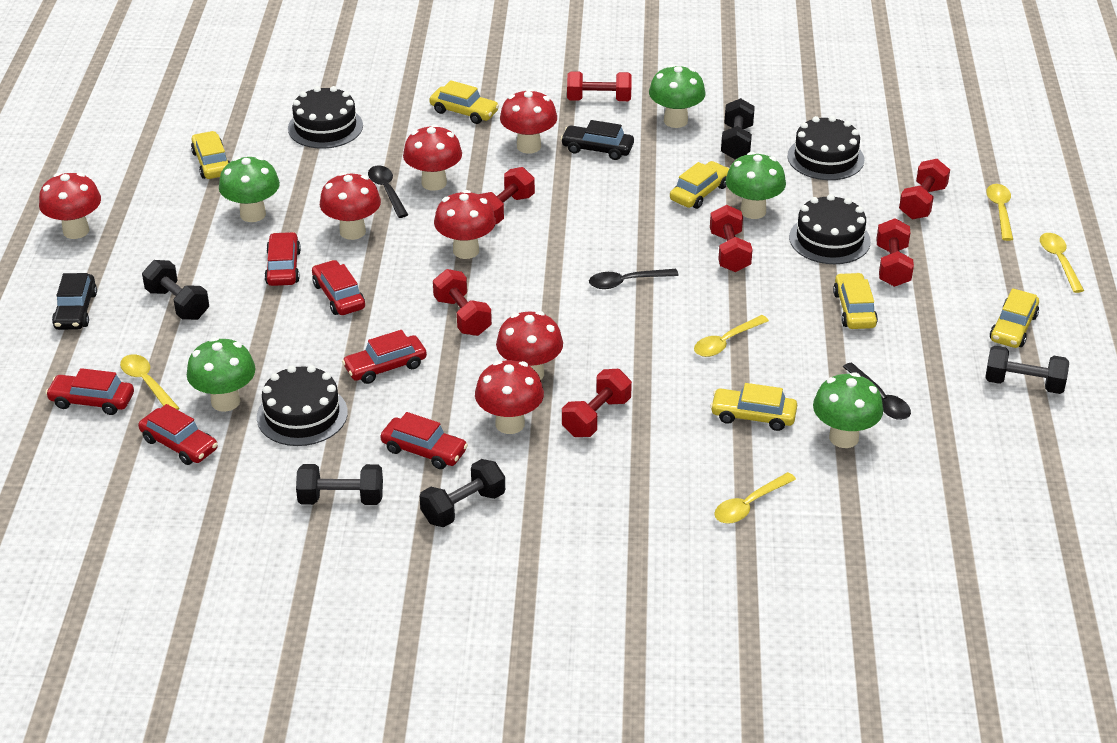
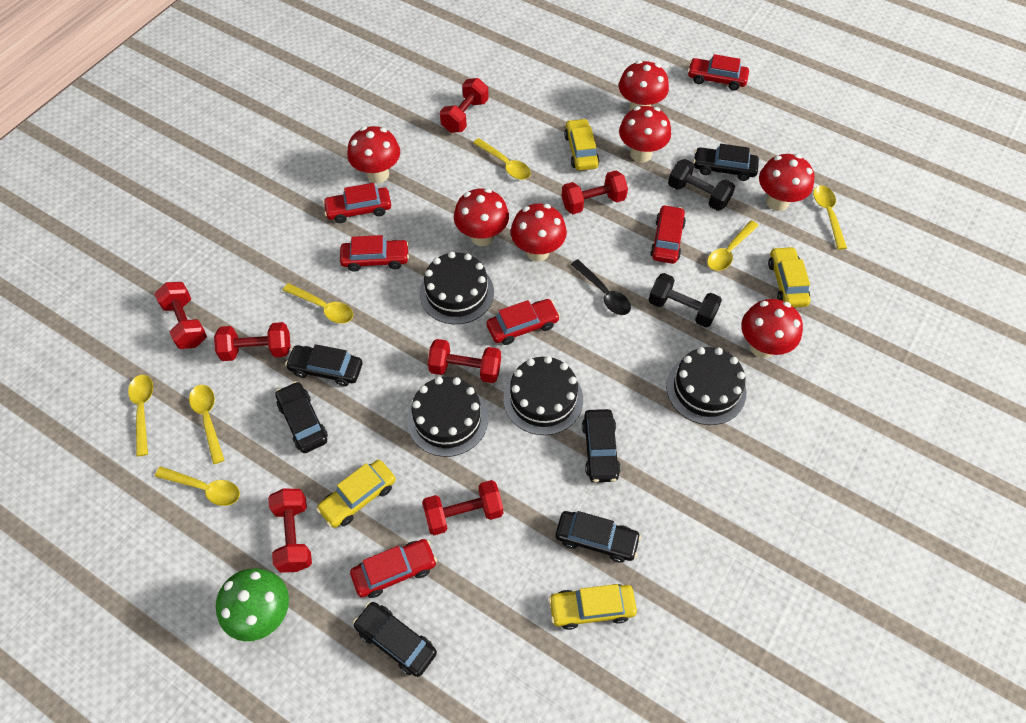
black car: 2 -> 6
black dumbbell: 5 -> 2
black spoon: 3 -> 1
green mushroom: 5 -> 1
yellow car: 6 -> 4
yellow spoon: 5 -> 7

